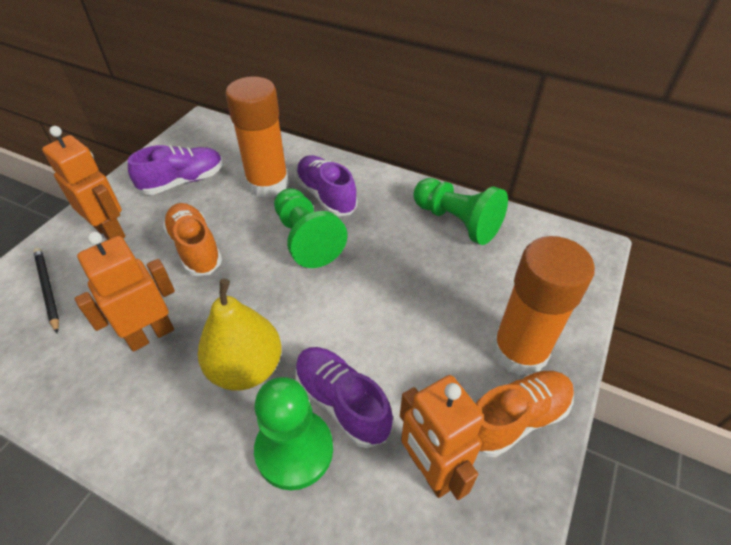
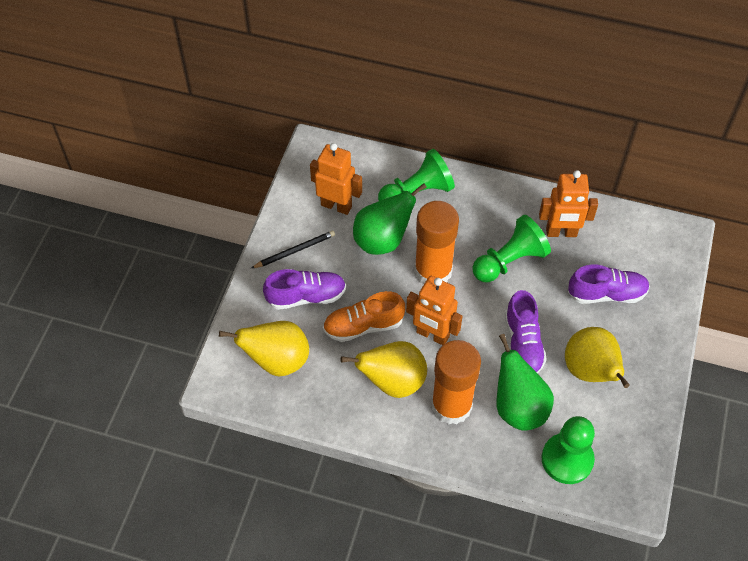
green pear: 0 -> 2
orange shoe: 2 -> 1
yellow pear: 1 -> 3

